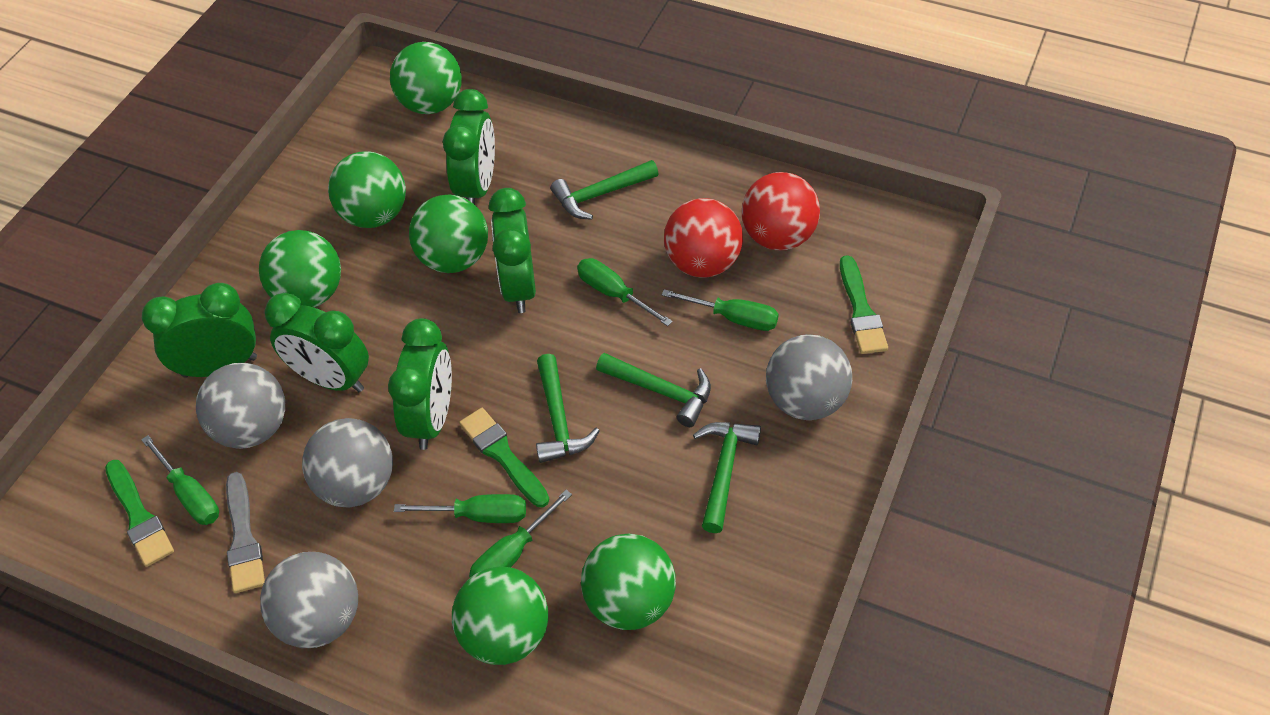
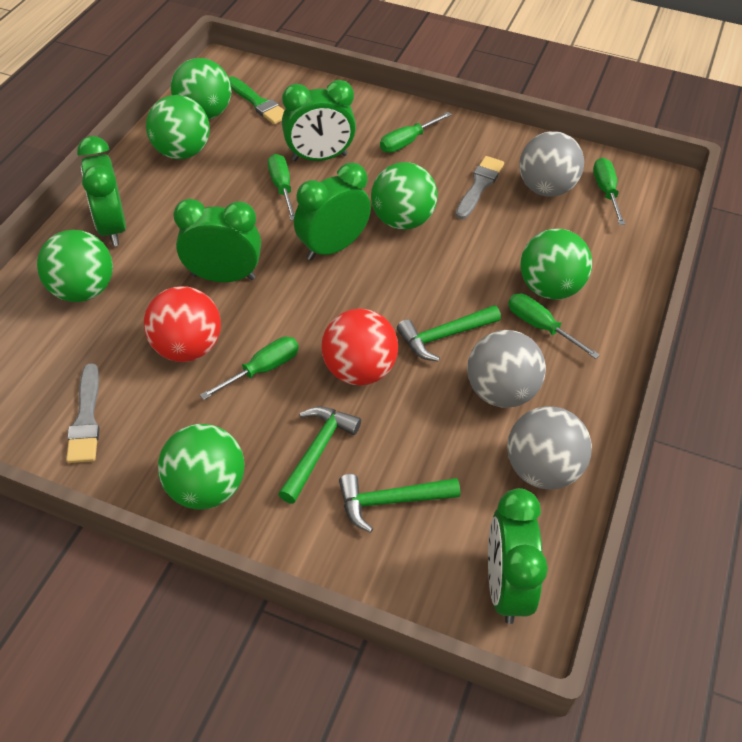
green brush: 3 -> 1
green hammer: 4 -> 3
grey ball: 4 -> 3
grey brush: 1 -> 2

